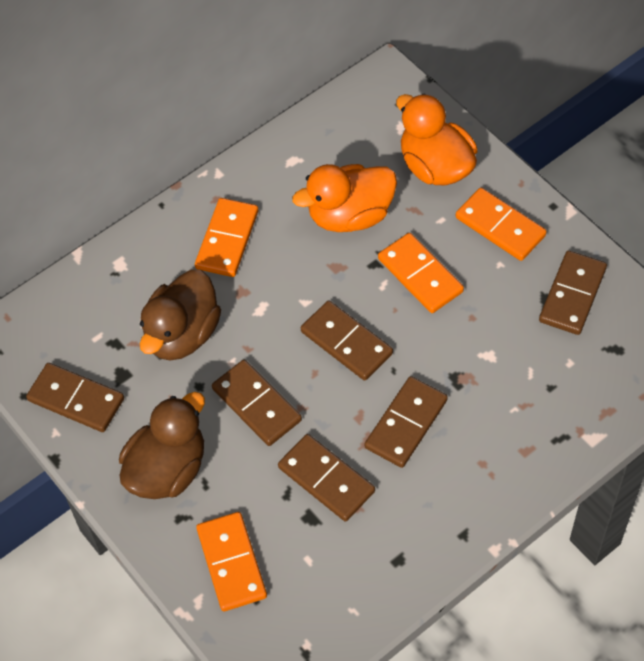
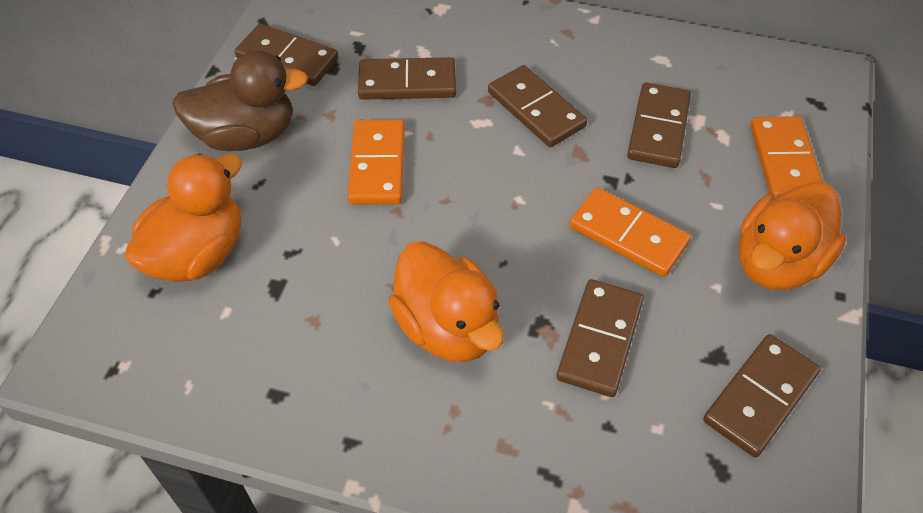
brown duck: 2 -> 1
orange domino: 4 -> 3
orange duck: 2 -> 3

